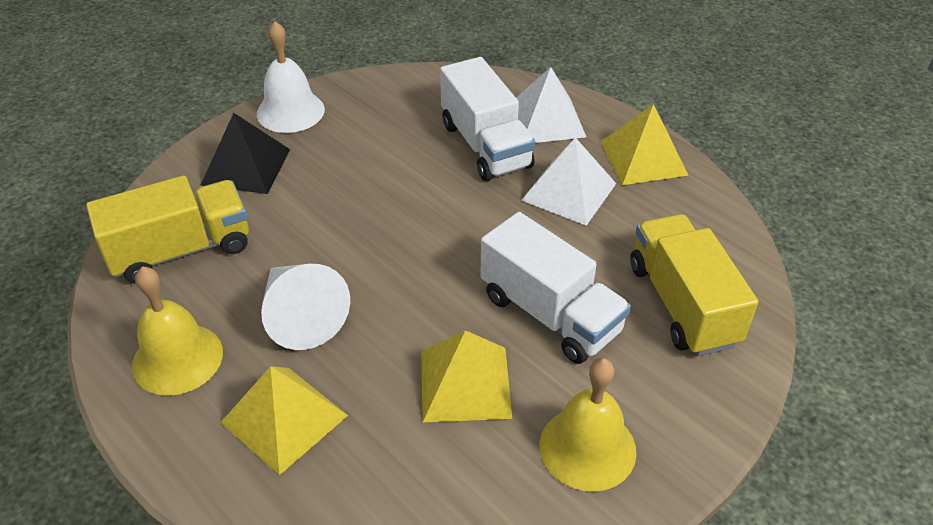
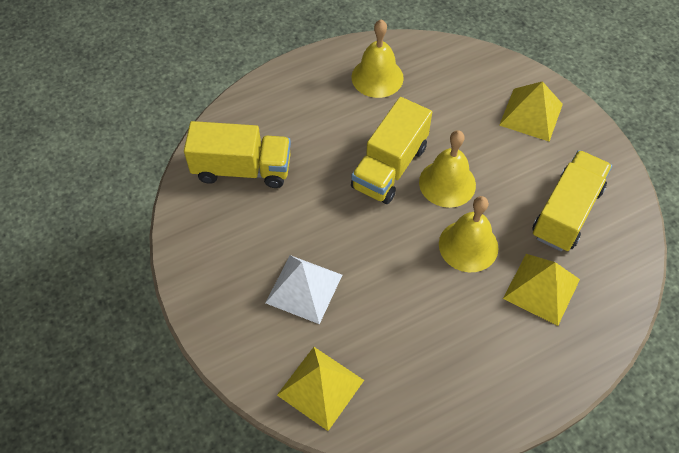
black pyramid: 1 -> 0
white bell: 1 -> 0
white cone: 1 -> 0
white pyramid: 2 -> 1
white truck: 2 -> 0
yellow bell: 2 -> 3
yellow truck: 2 -> 3

